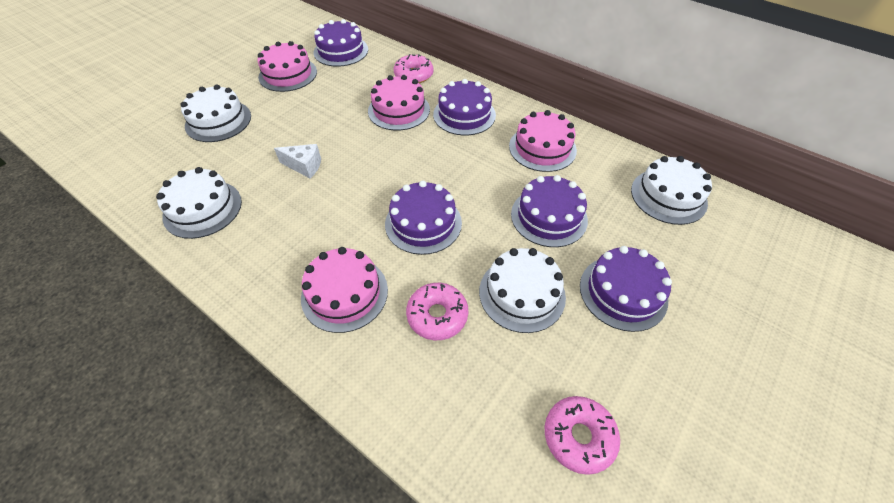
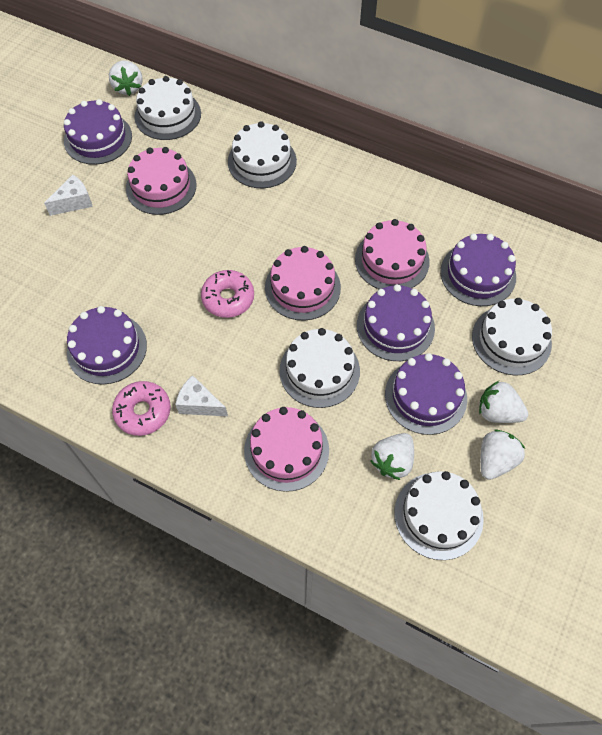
pink donut: 3 -> 2
white cake: 4 -> 5
white cheese: 1 -> 2
white strawberry: 0 -> 4

